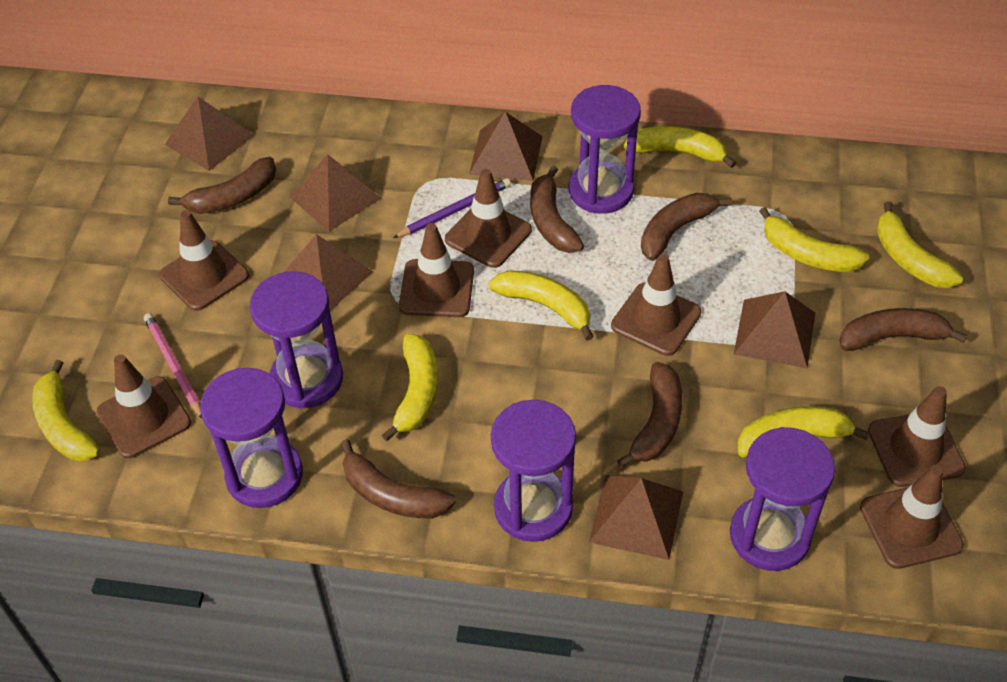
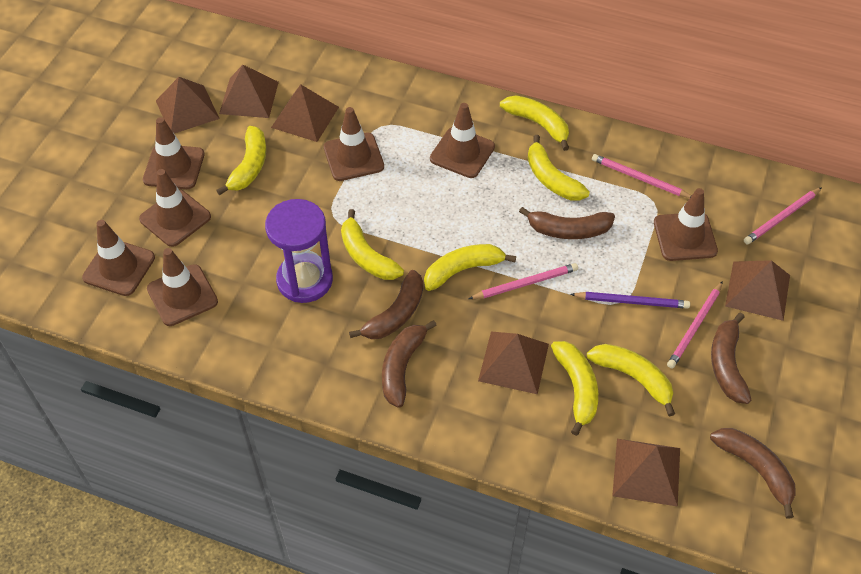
brown banana: 6 -> 5
pink pencil: 1 -> 4
purple hourglass: 5 -> 1

